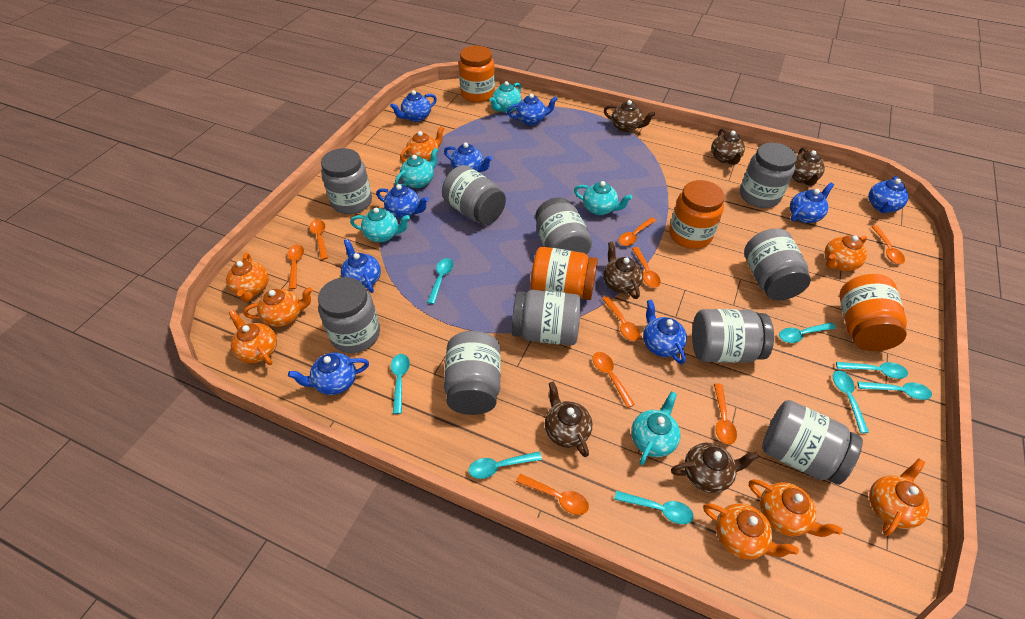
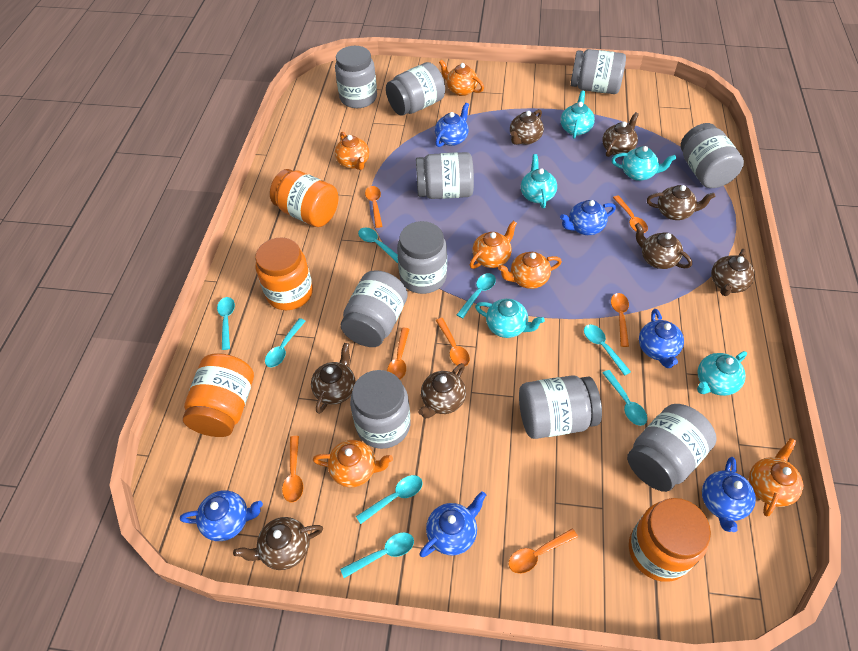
blue teapot: 9 -> 6
brown teapot: 6 -> 8
orange spoon: 9 -> 7
orange teapot: 8 -> 6

